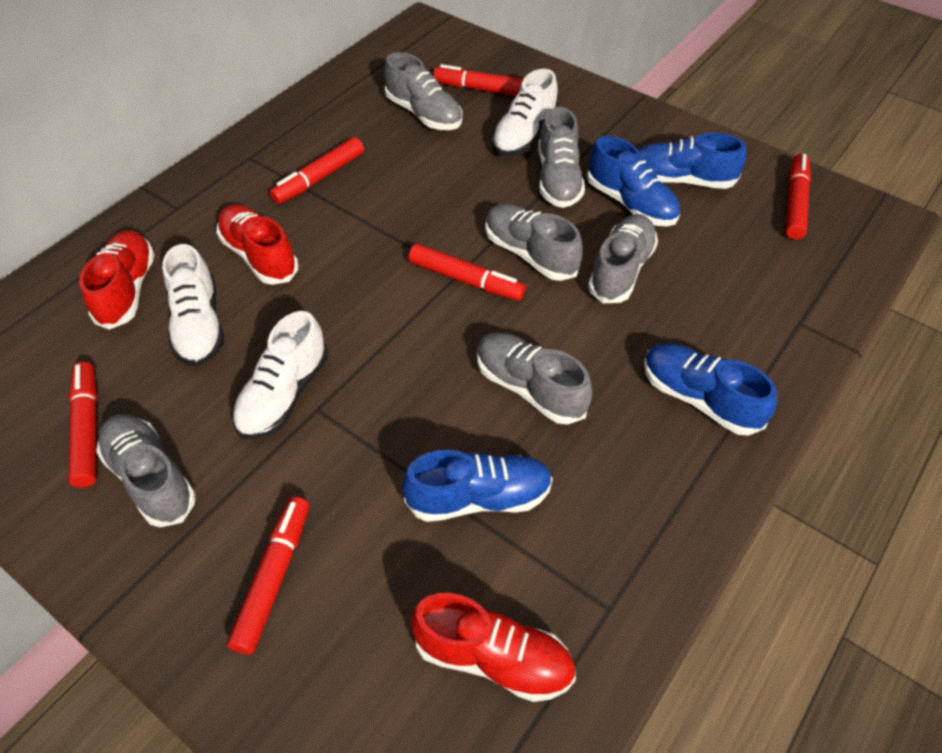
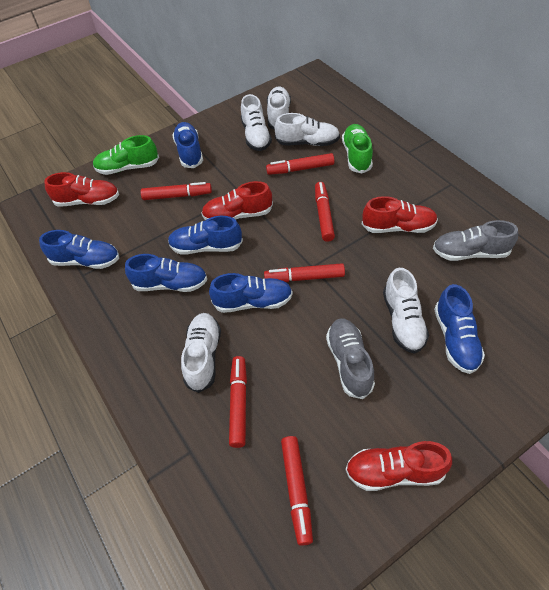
blue shoe: 4 -> 6
green shoe: 0 -> 2
grey shoe: 6 -> 2
red shoe: 3 -> 4
white shoe: 3 -> 5

